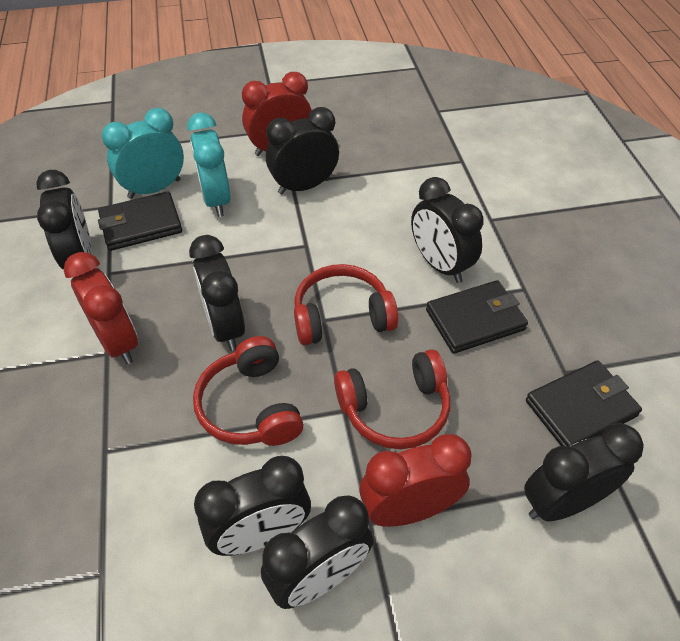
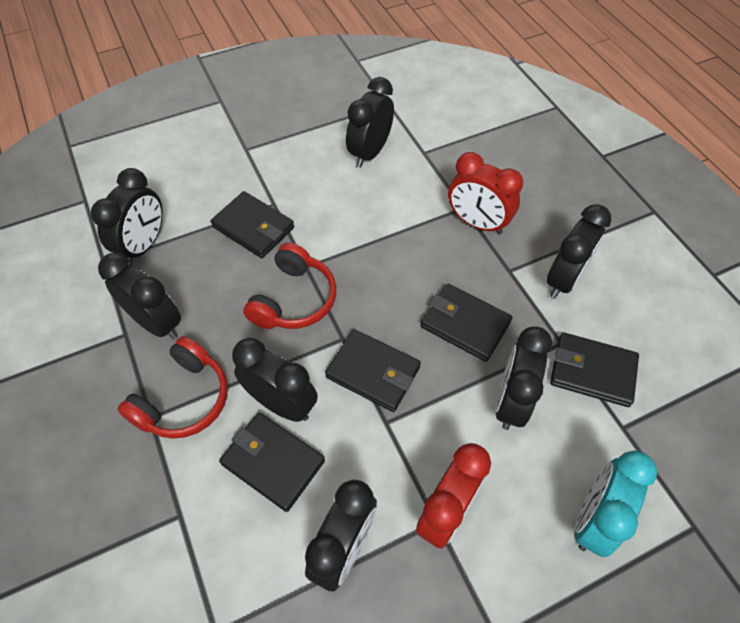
black wallet: 3 -> 5
red clock: 3 -> 2
red headphones: 3 -> 2
turquoise clock: 2 -> 1

